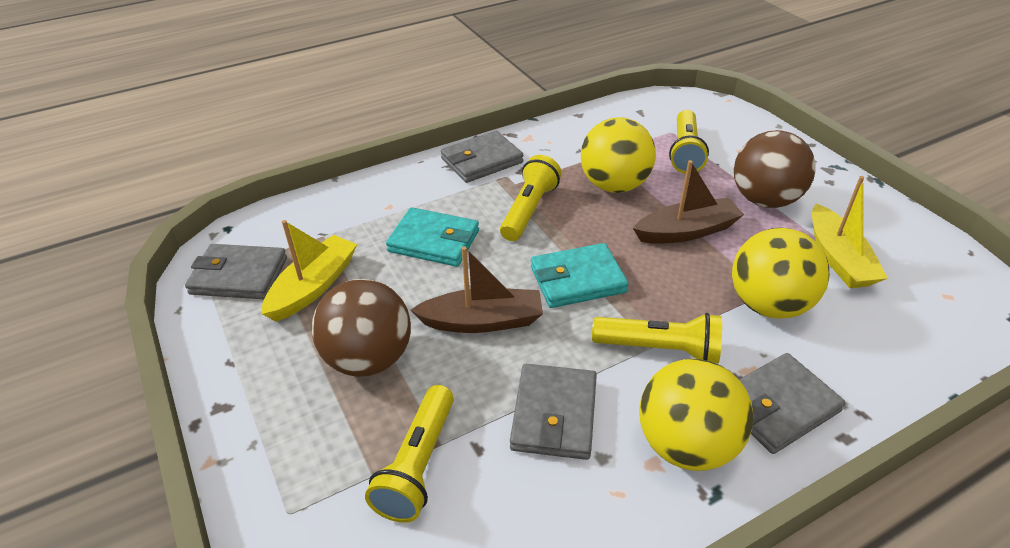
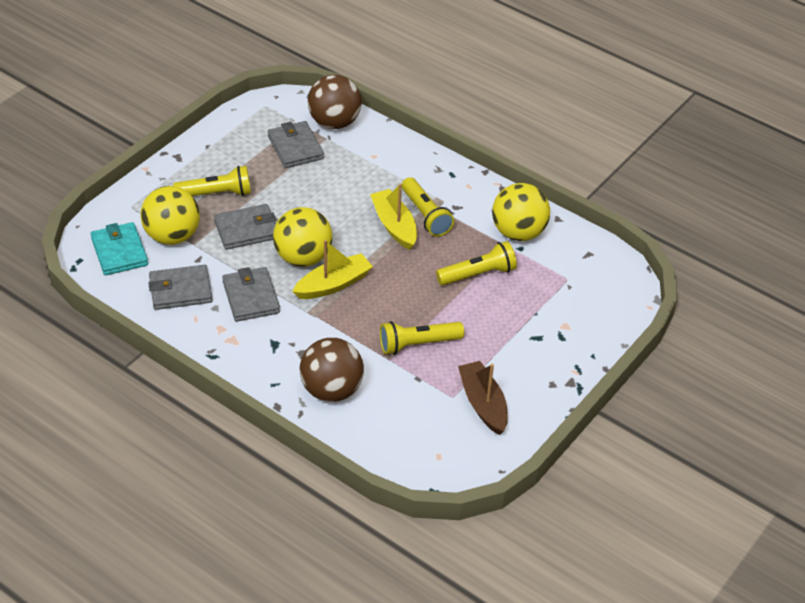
brown boat: 2 -> 1
turquoise wallet: 2 -> 1

